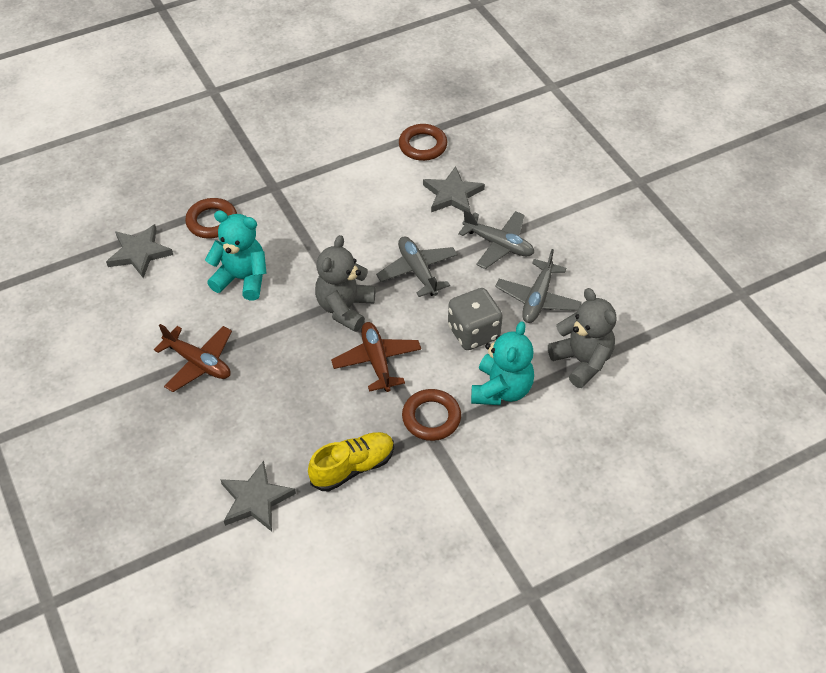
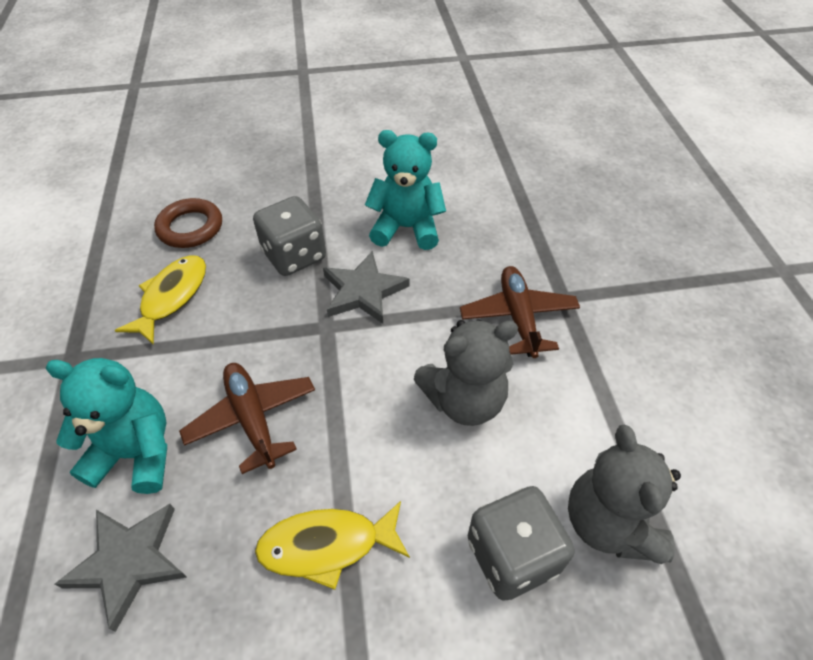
brown ring: 3 -> 1
grey dice: 1 -> 2
grey plane: 3 -> 0
grey star: 3 -> 2
yellow fish: 0 -> 2
yellow shoe: 1 -> 0

